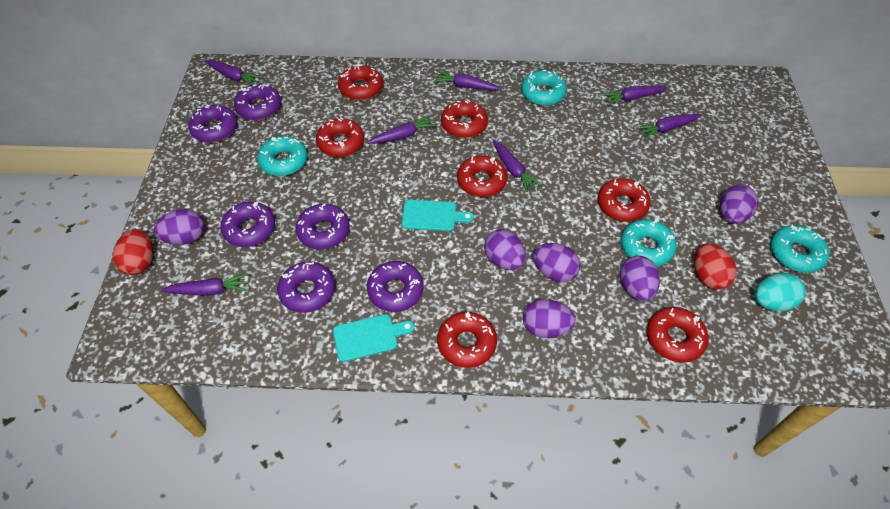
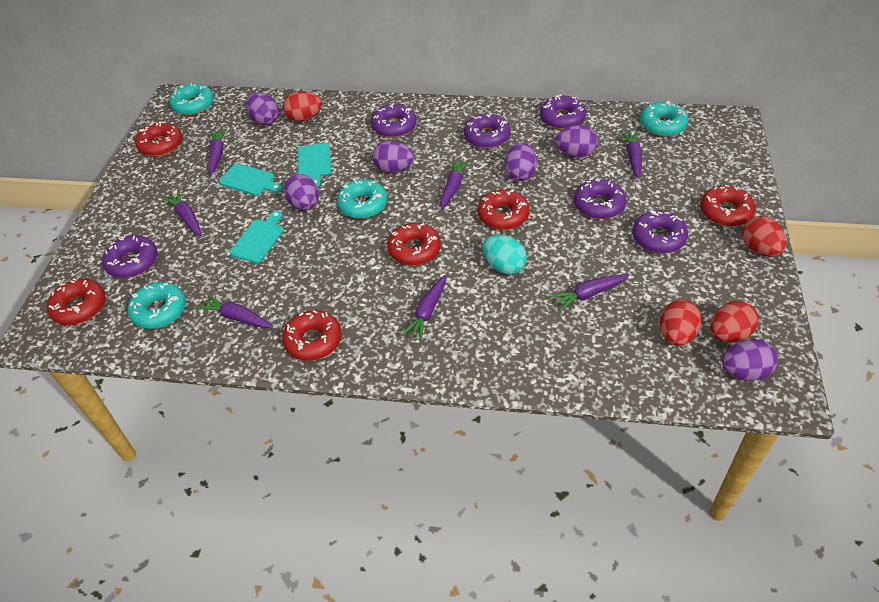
red donut: 7 -> 6
red egg: 2 -> 4
turquoise cutting board: 2 -> 3

